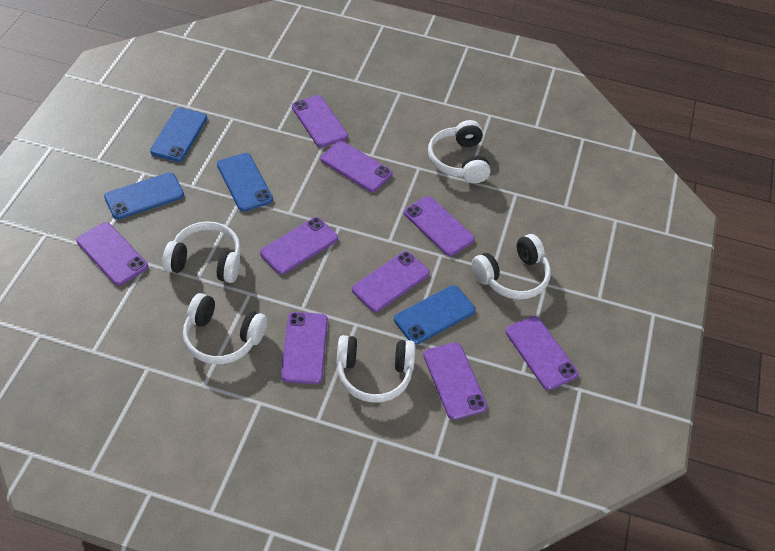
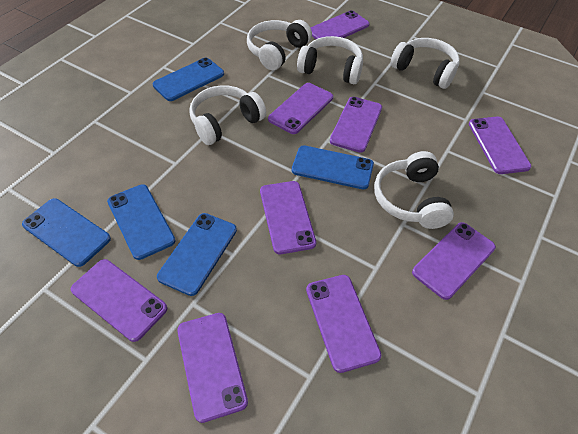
blue phone: 4 -> 5

